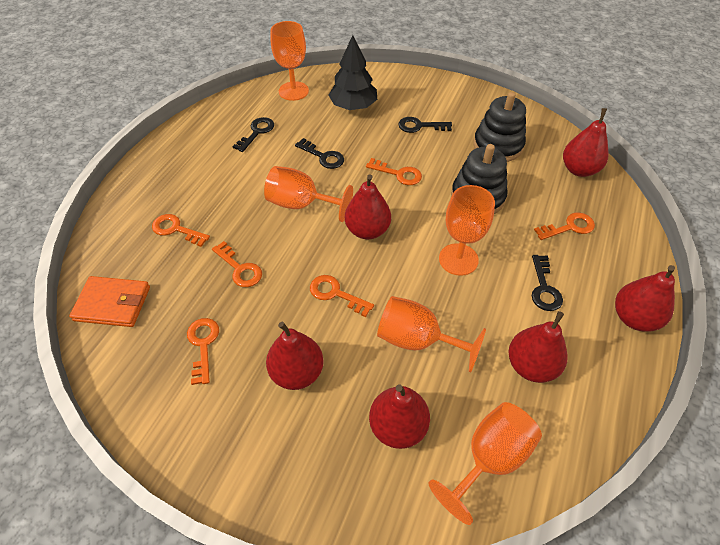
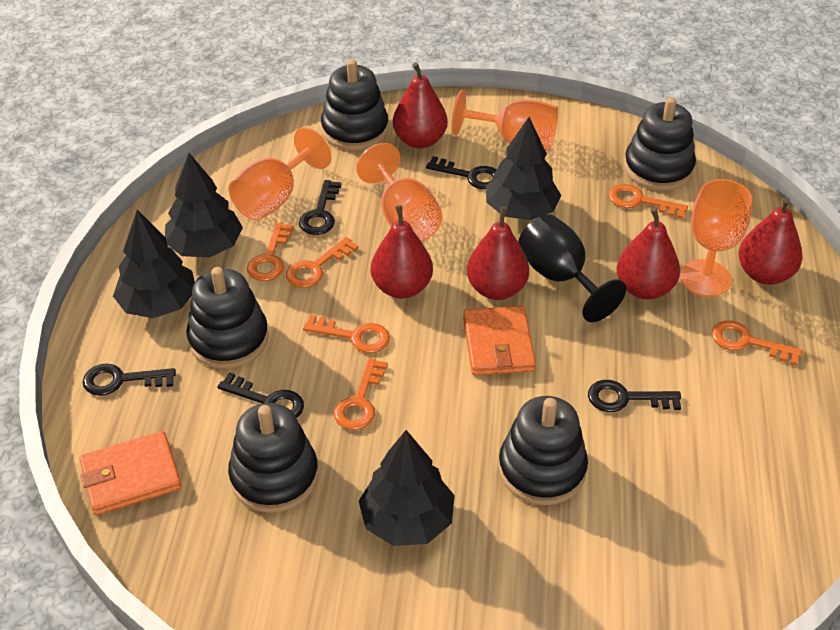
black goblet: 0 -> 1
black key: 4 -> 5
black stacking toy: 2 -> 5
black tree: 1 -> 4
orange goblet: 5 -> 4
orange wallet: 1 -> 2
red pear: 6 -> 5

